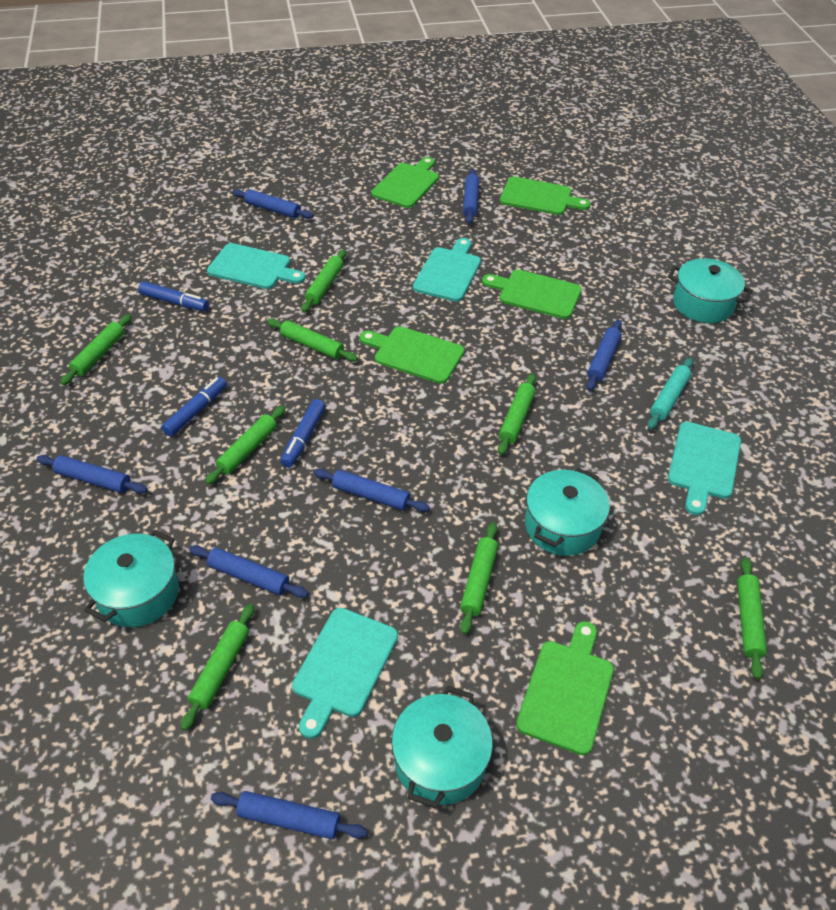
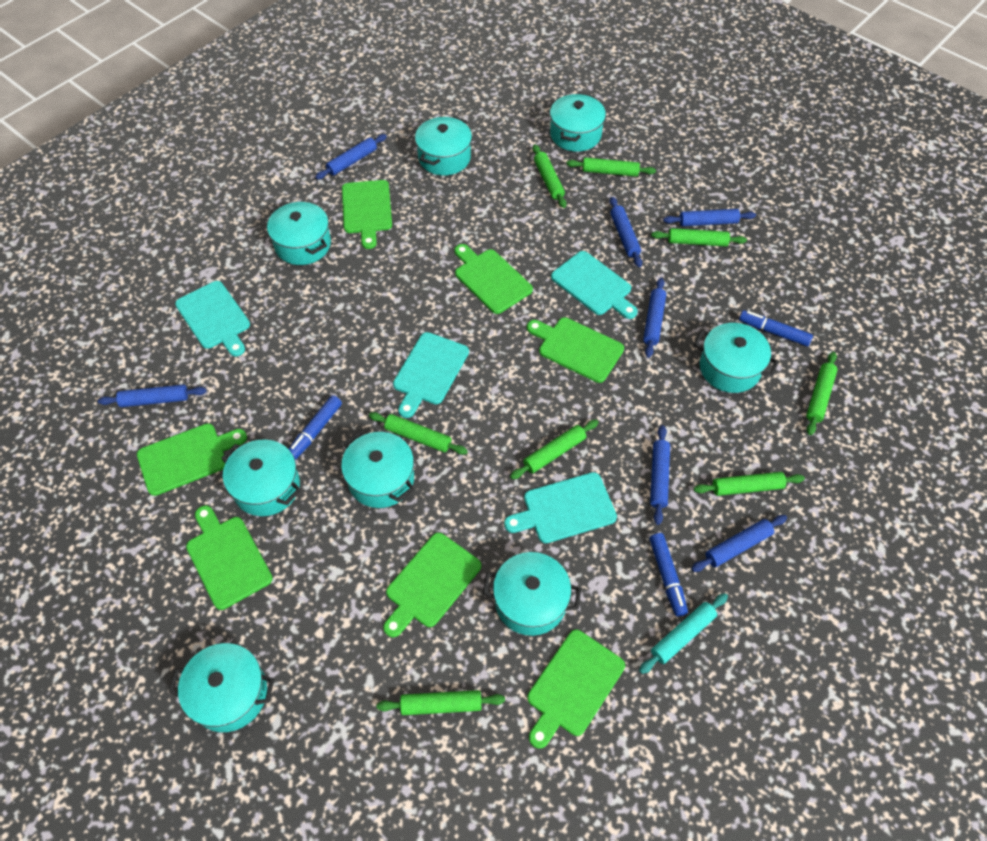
green cutting board: 5 -> 7
turquoise pot: 4 -> 8

